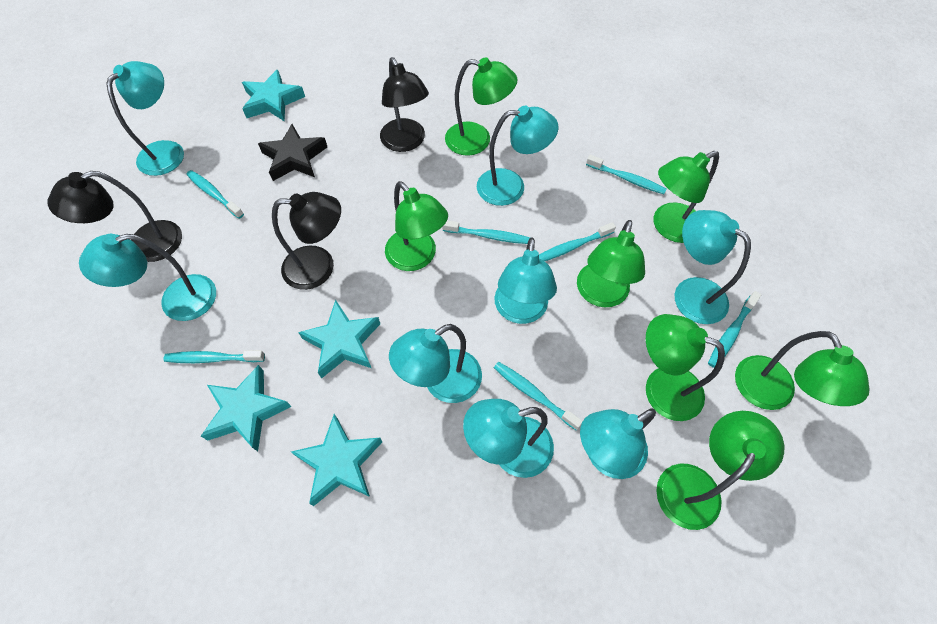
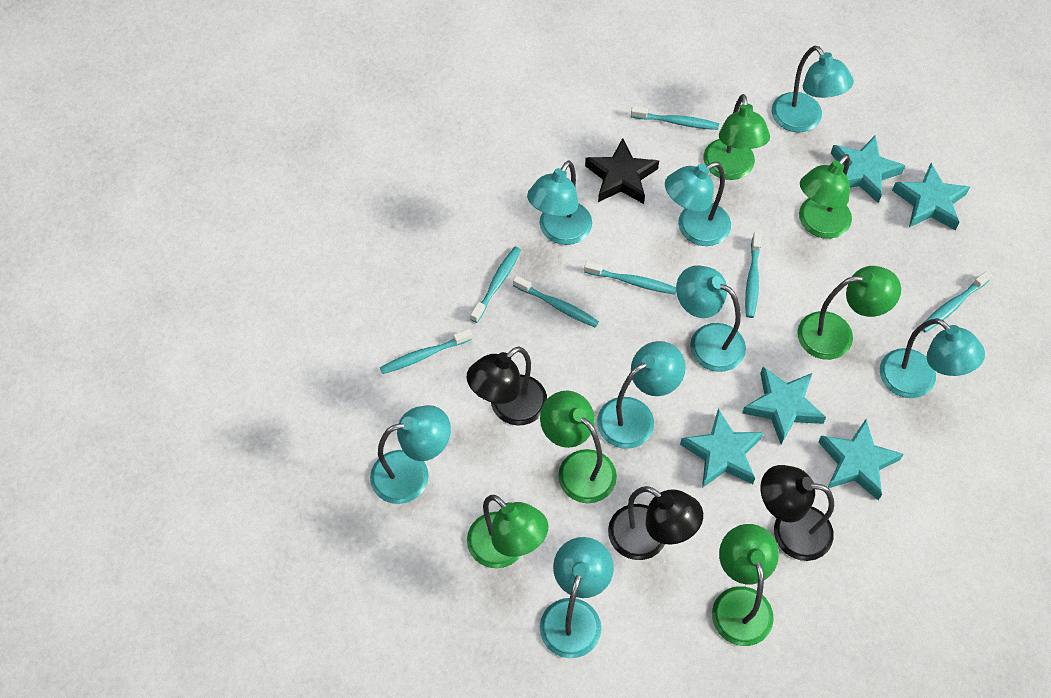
green lamp: 7 -> 6
turquoise star: 4 -> 5

